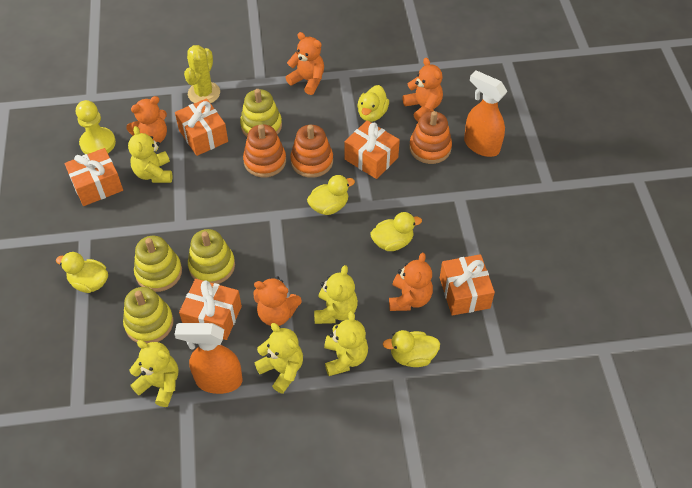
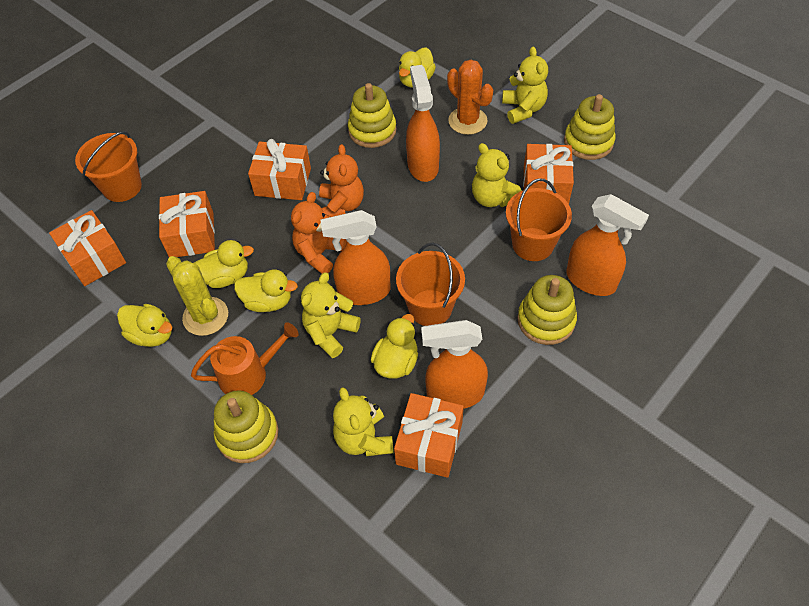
orange bucket: 0 -> 3
orange cactus: 0 -> 1
orange spray bottle: 2 -> 4
orange stacking toy: 3 -> 0
orange teddy bear: 5 -> 2
orange watering can: 0 -> 1
yellow pawn: 1 -> 0
yellow teddy bear: 5 -> 4

